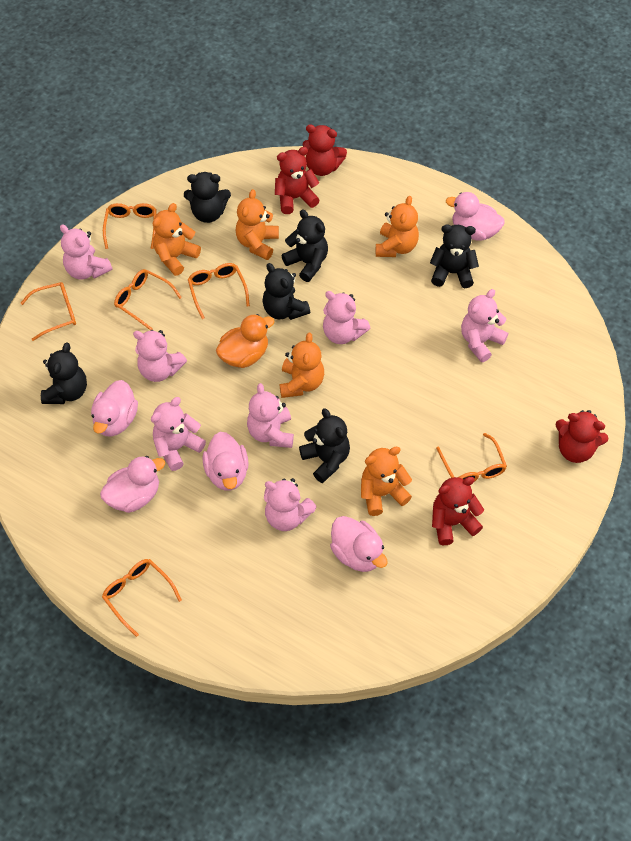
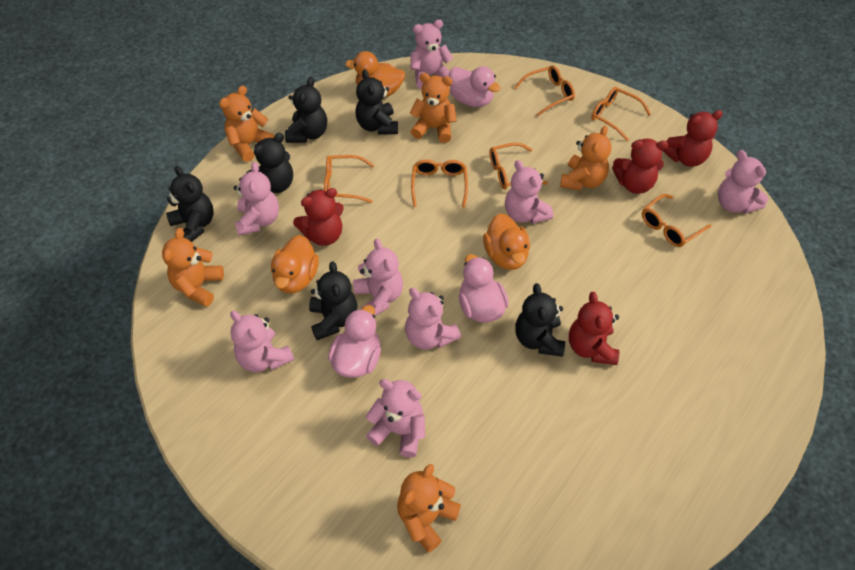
orange duck: 1 -> 3
pink duck: 5 -> 3
pink teddy bear: 7 -> 8

